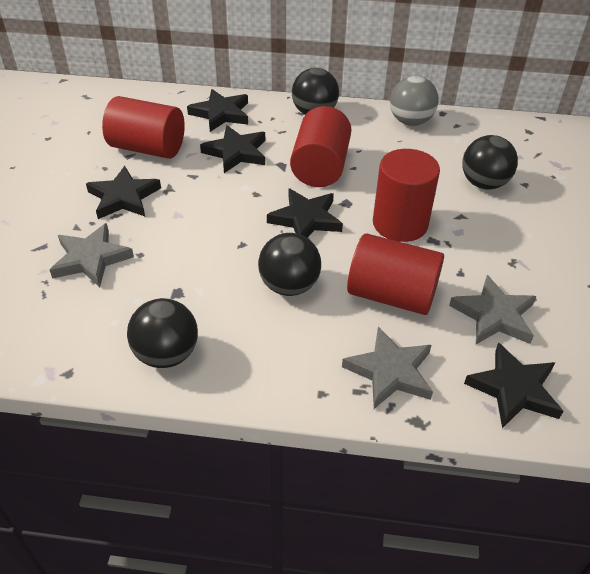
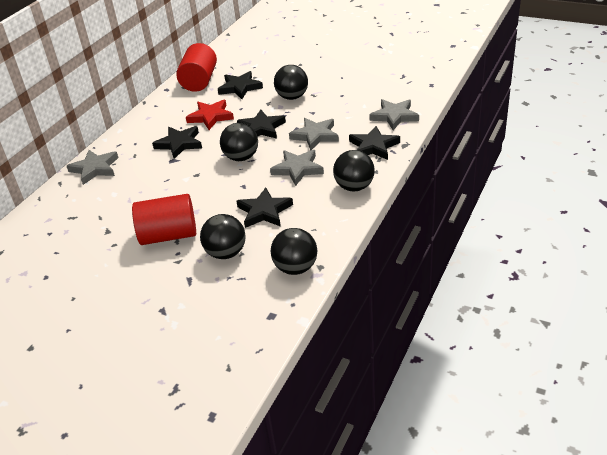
black ball: 4 -> 5
grey ball: 1 -> 0
grey star: 3 -> 4
red cylinder: 4 -> 2
red star: 0 -> 1

